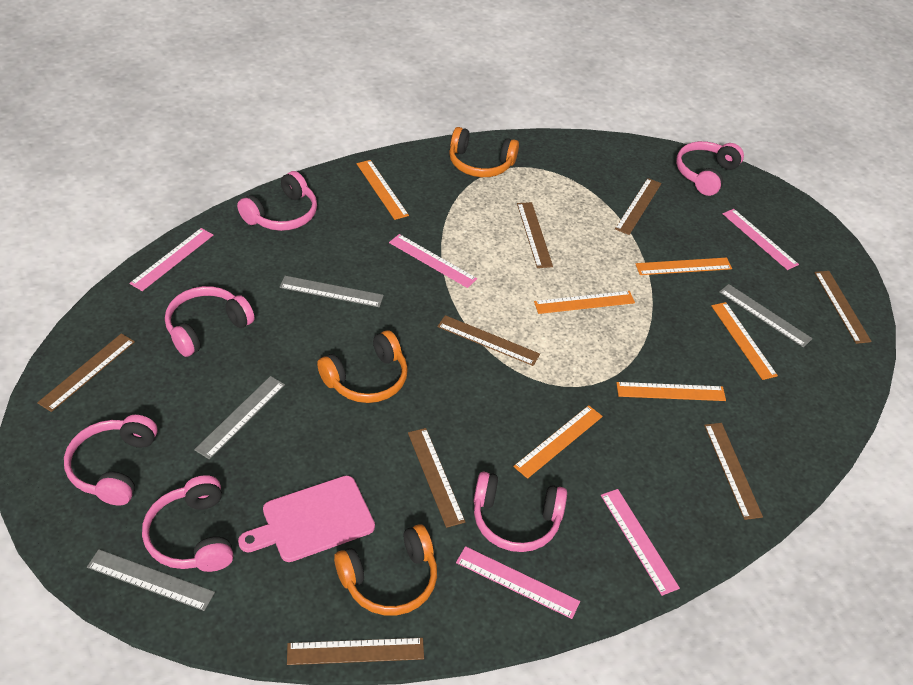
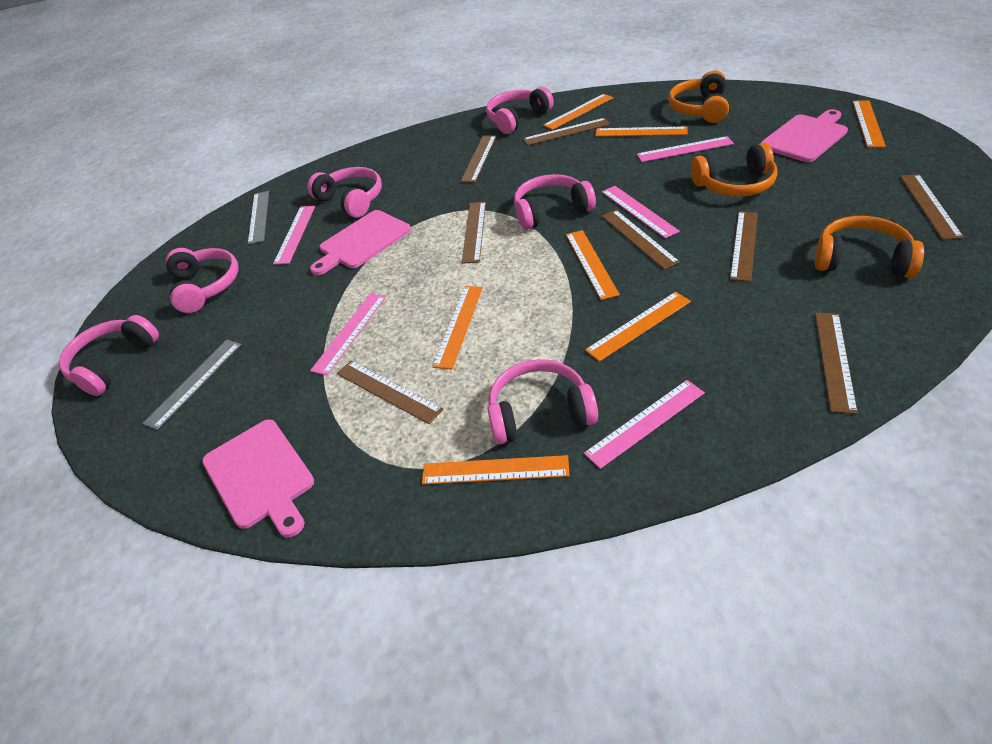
grey ruler: 4 -> 2
orange ruler: 6 -> 7
pink cutting board: 1 -> 3

